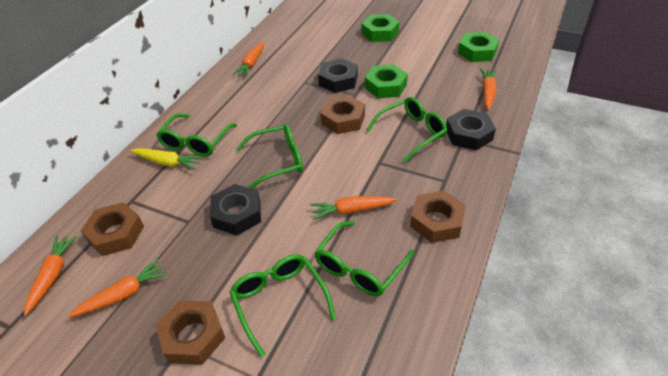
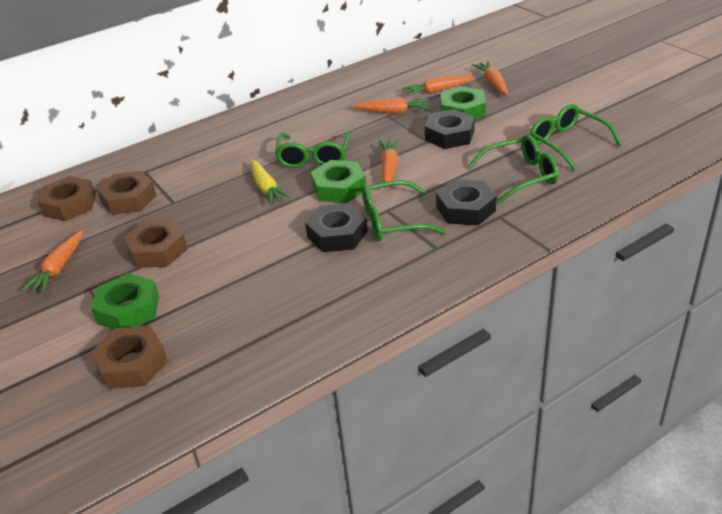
green glasses: 5 -> 4

